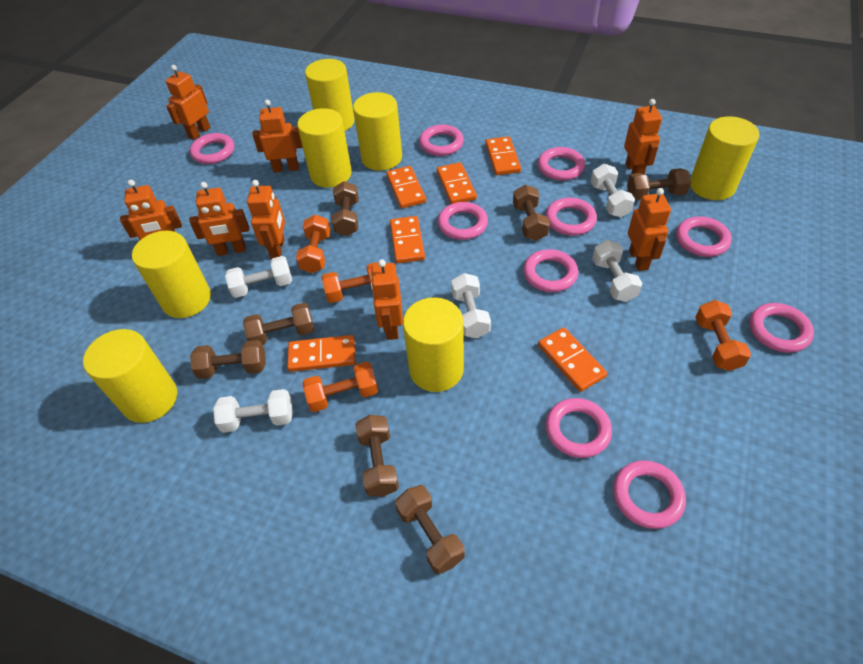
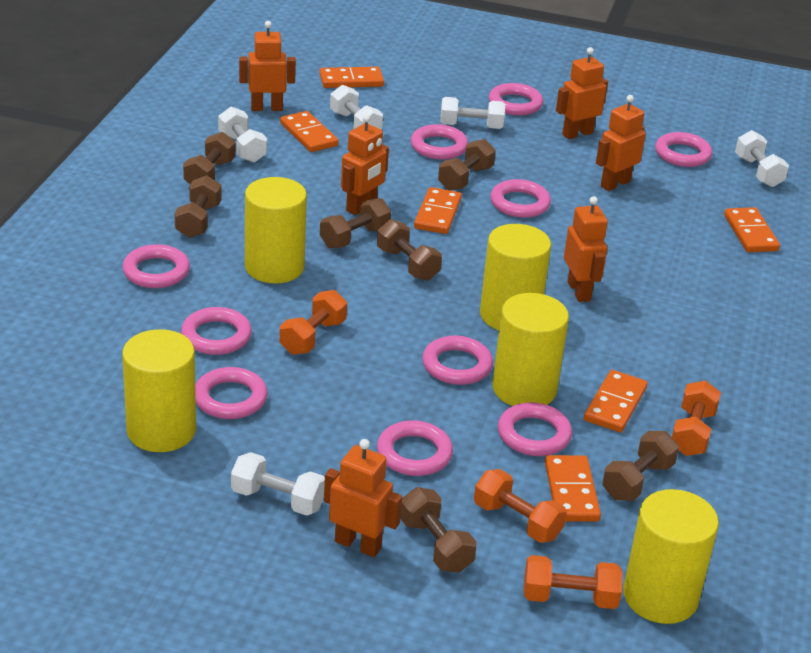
orange robot: 8 -> 6
yellow cylinder: 7 -> 5

